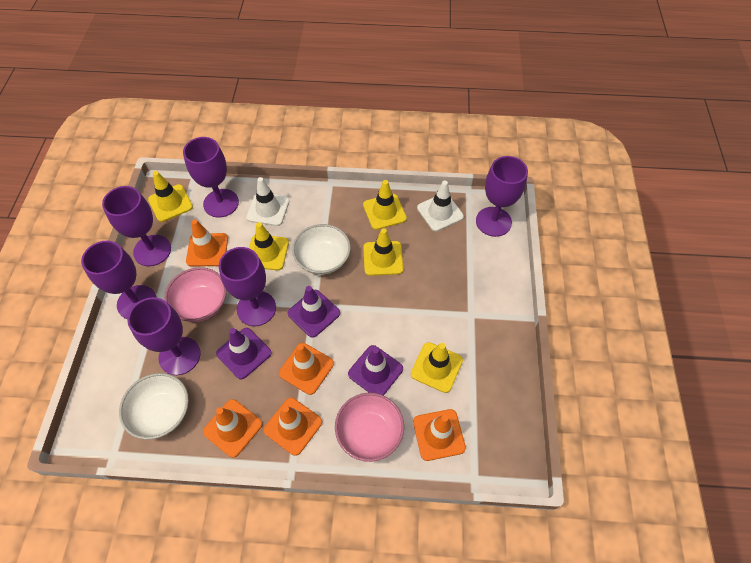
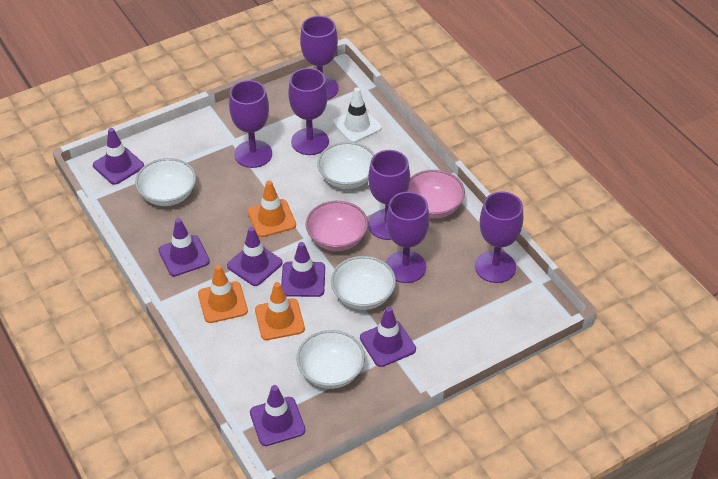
orange traffic cone: 5 -> 3
purple traffic cone: 3 -> 6
white bowl: 2 -> 4
white traffic cone: 2 -> 1
yellow traffic cone: 5 -> 0

